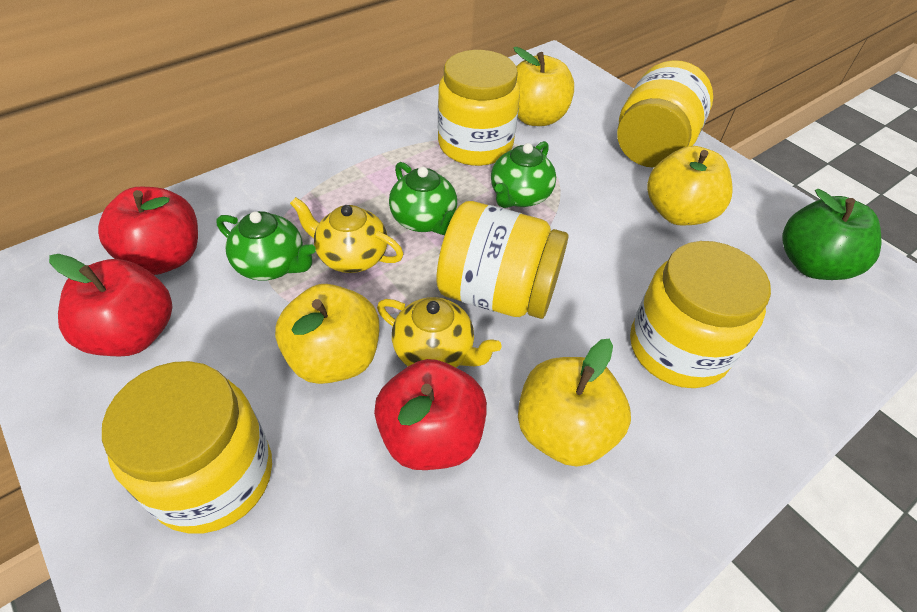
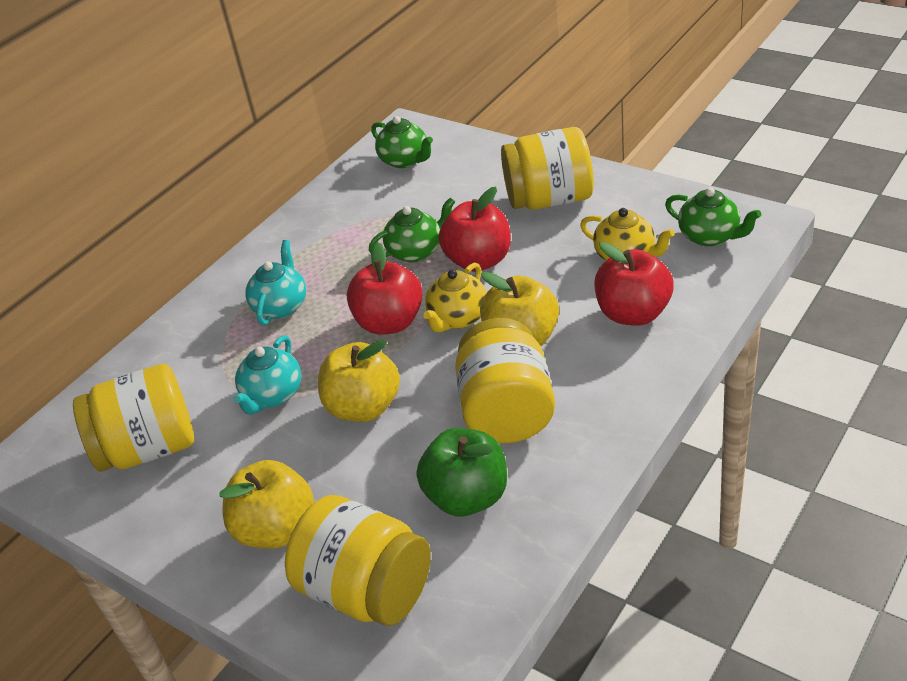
turquoise teapot: 0 -> 2
yellow apple: 4 -> 3
yellow jar: 5 -> 4

